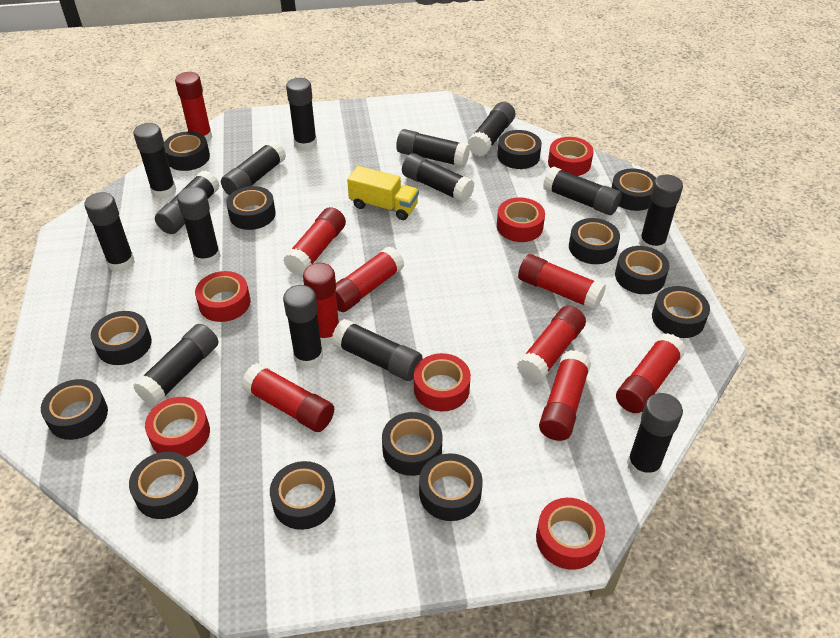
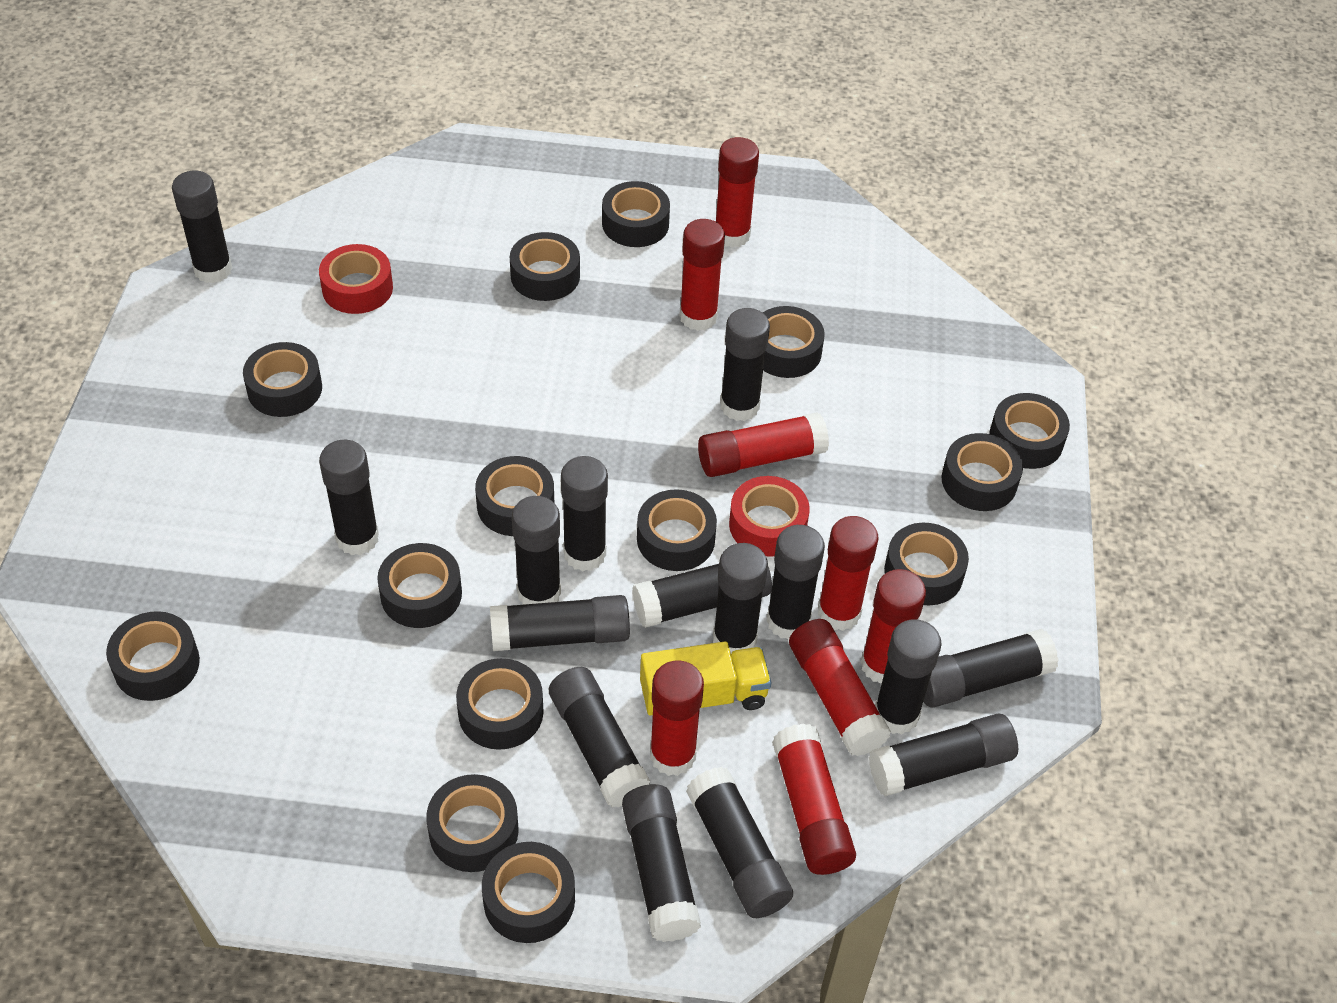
black tape: 13 -> 14
red glue stick: 9 -> 8
red tape: 6 -> 2

